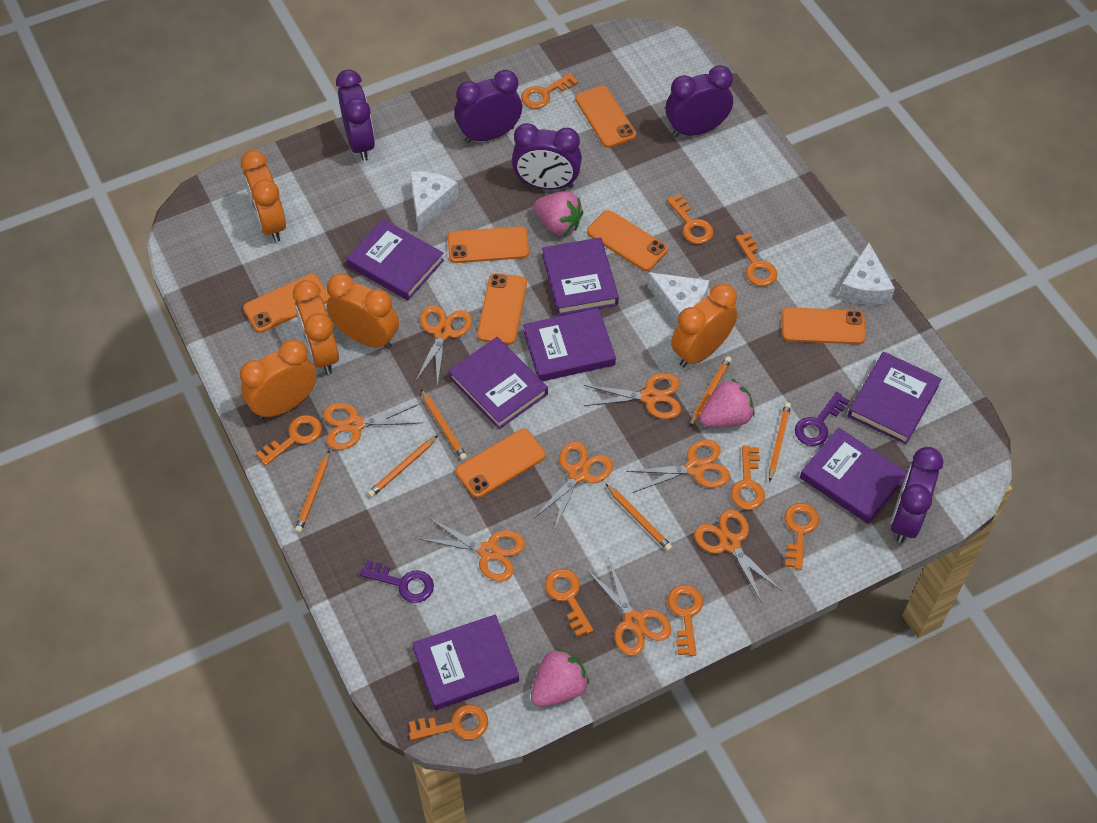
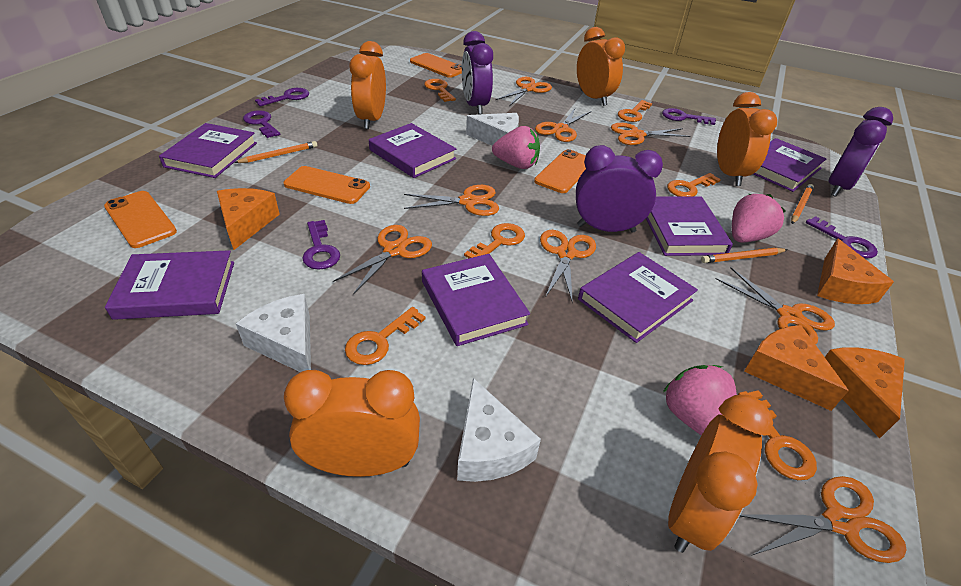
orange cheese: 0 -> 4
orange key: 9 -> 6
orange pencil: 6 -> 3
orange phone: 7 -> 4
purple clock: 5 -> 3
purple key: 2 -> 5

